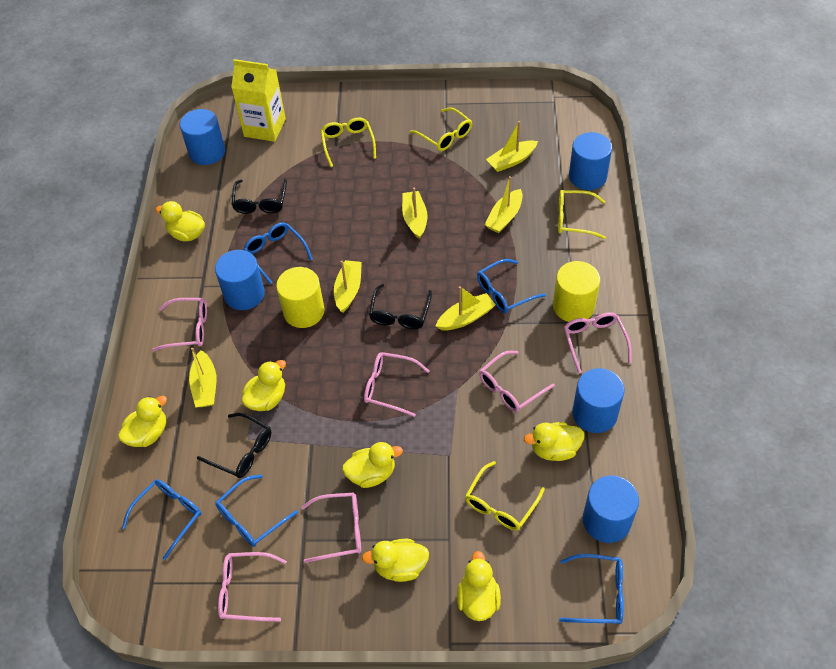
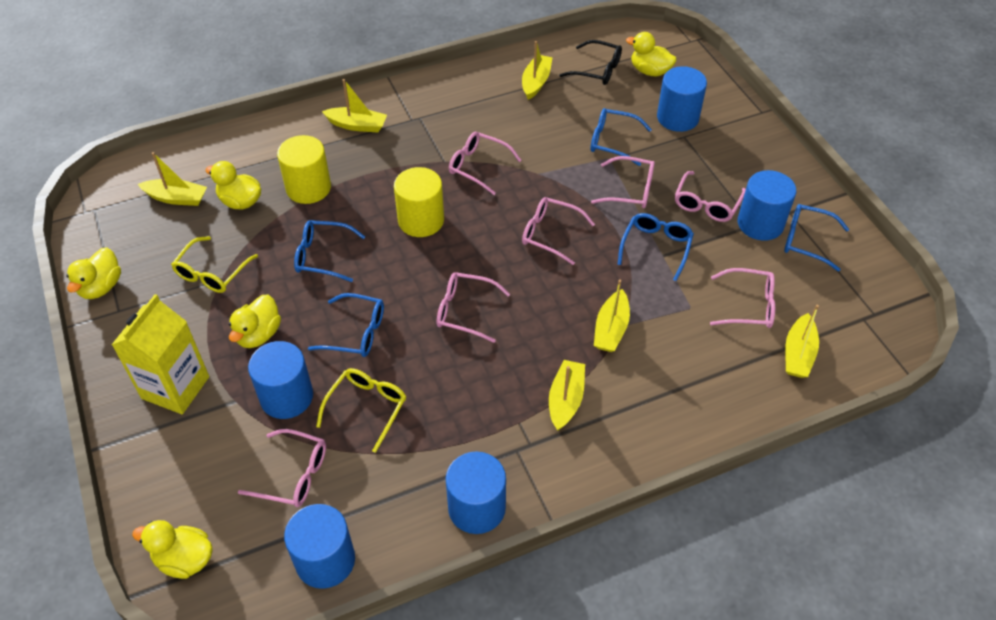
black glasses: 3 -> 1
pink glasses: 6 -> 7
yellow duck: 7 -> 5
yellow glasses: 4 -> 2

